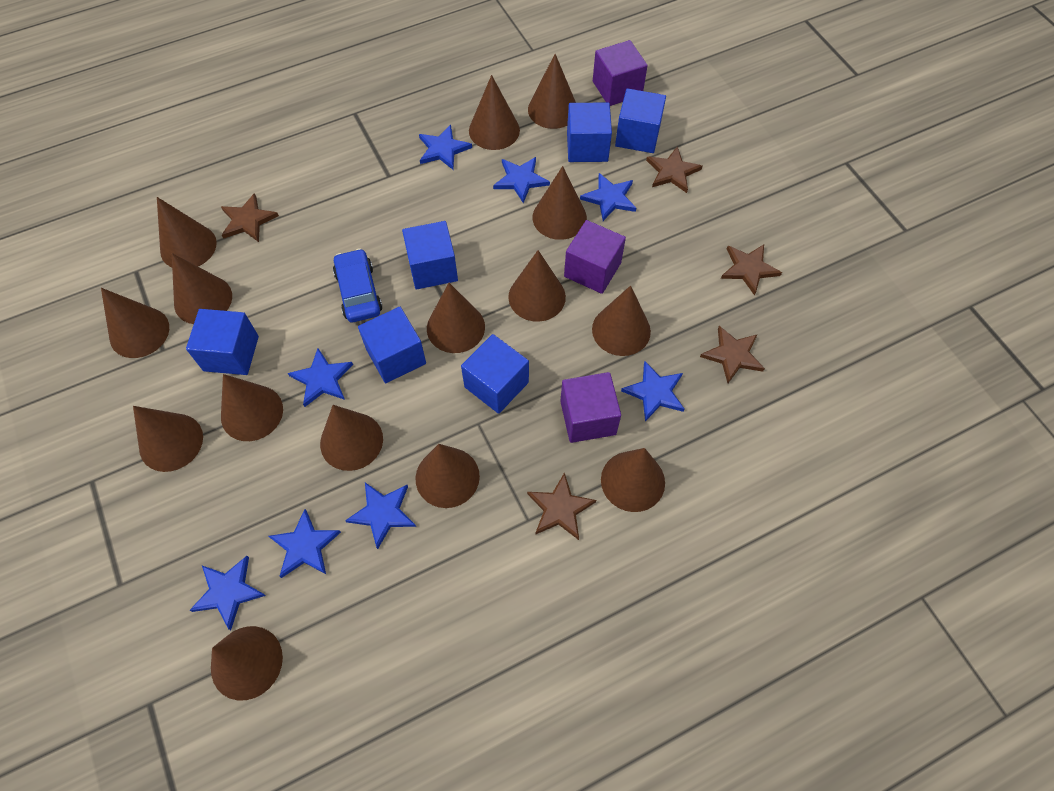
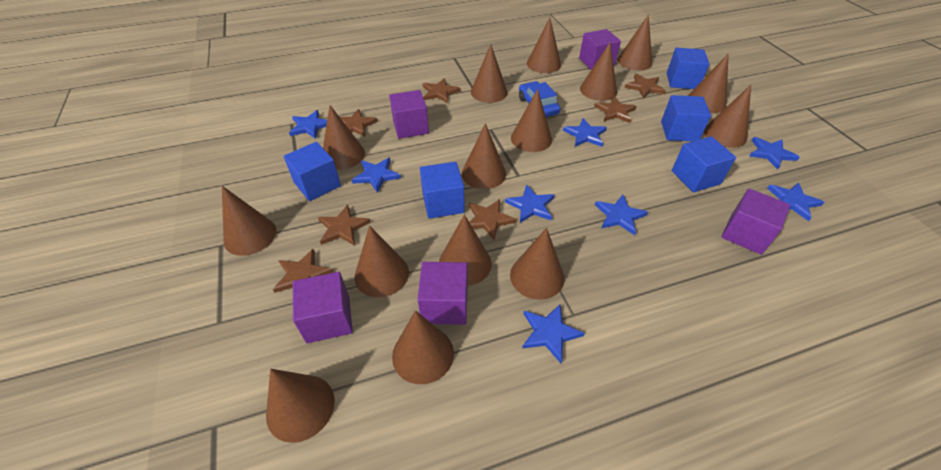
blue cube: 6 -> 5
brown star: 5 -> 7
purple cube: 3 -> 5

